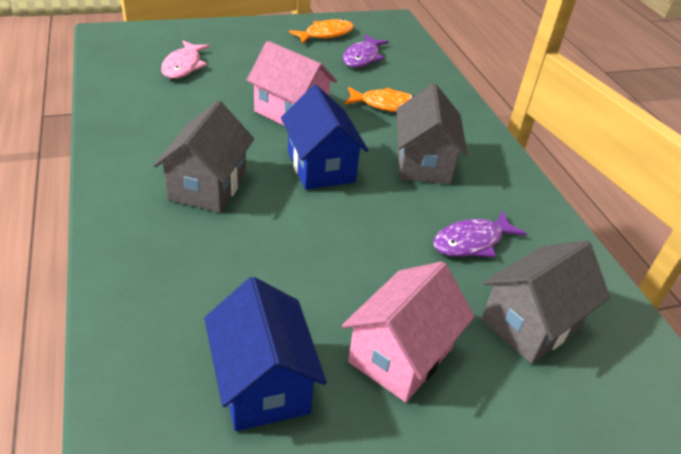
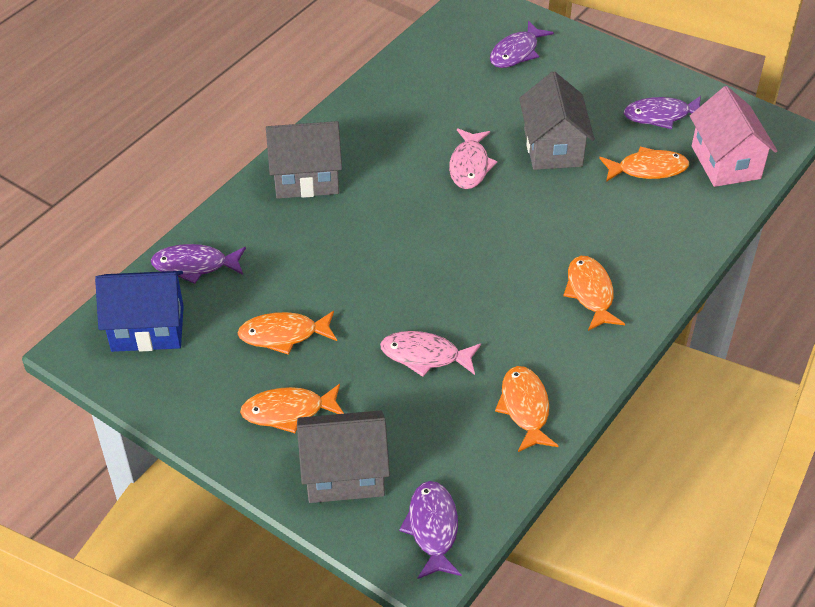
blue house: 2 -> 1
orange fish: 2 -> 5
pink fish: 1 -> 2
pink house: 2 -> 1
purple fish: 2 -> 4

